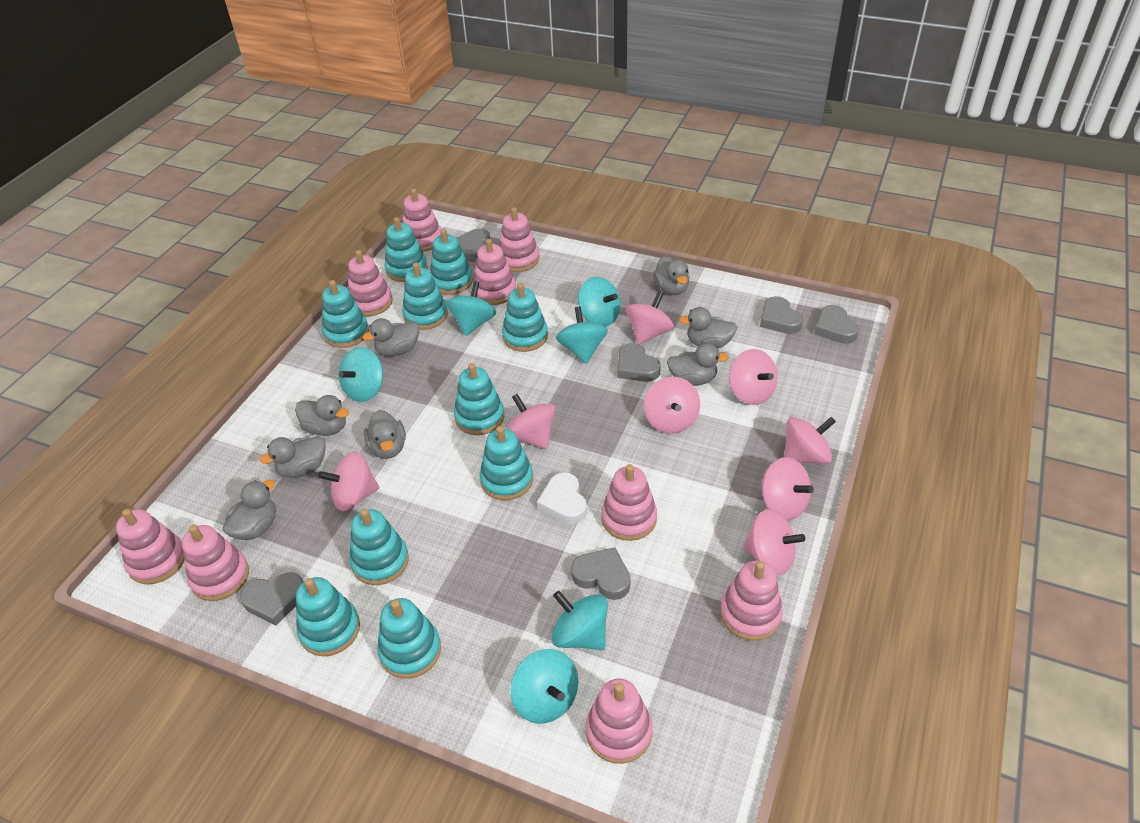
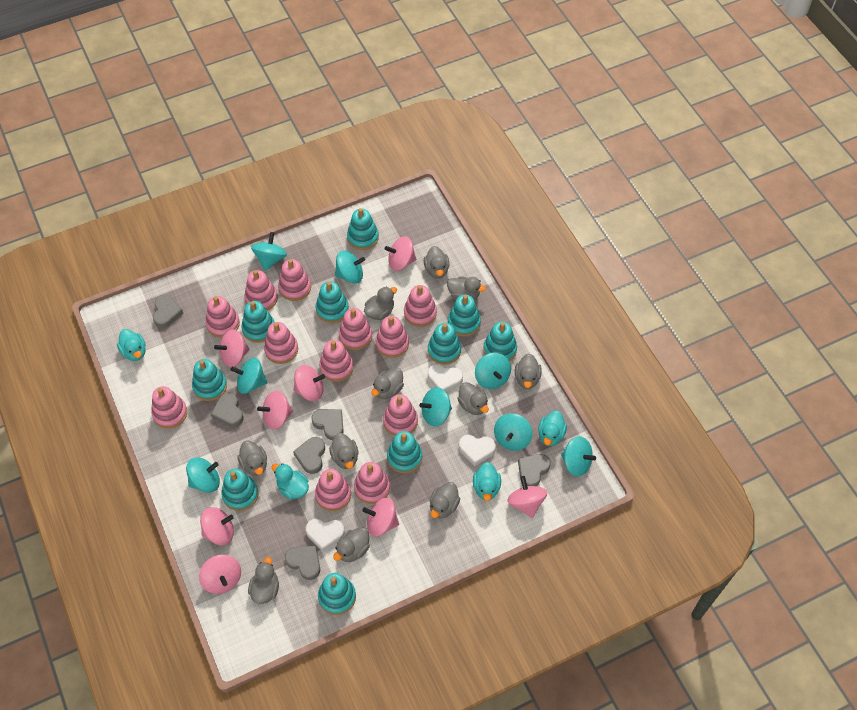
grey duck: 8 -> 11
pink stacking toy: 9 -> 12
turquoise duck: 0 -> 4
turquoise spinning top: 6 -> 8
white heart: 1 -> 3

